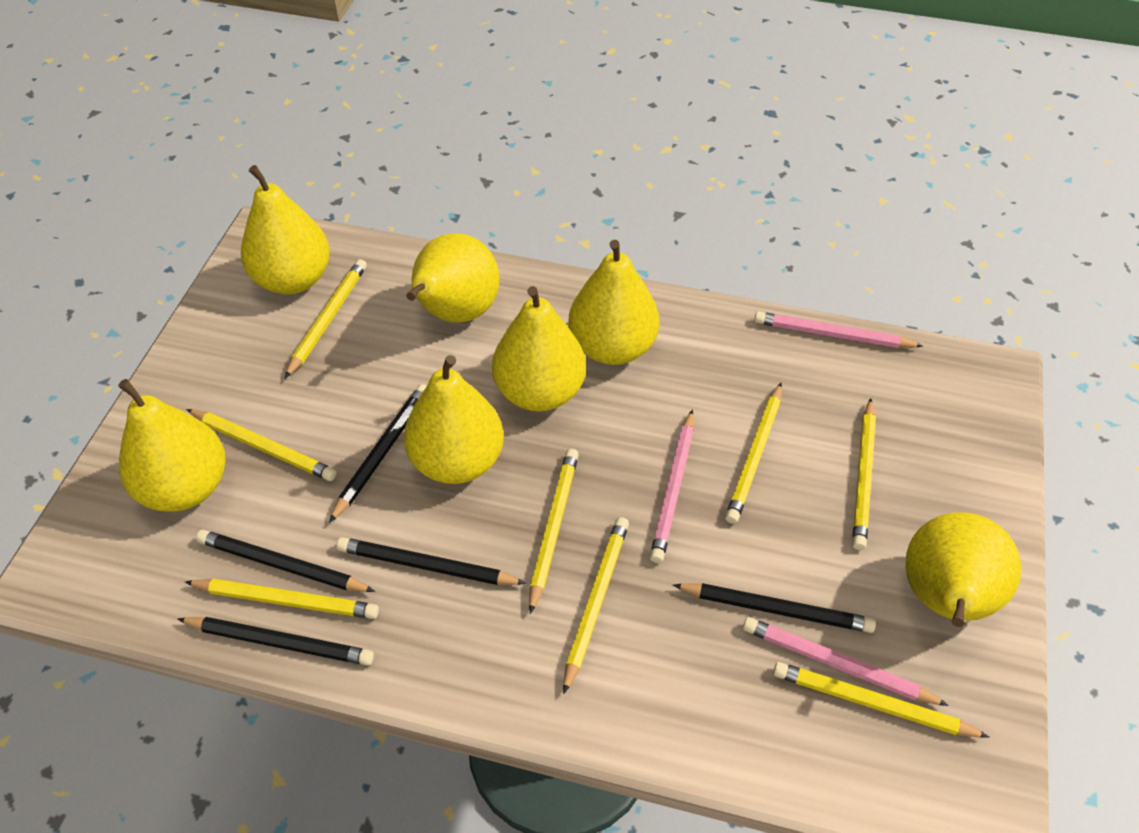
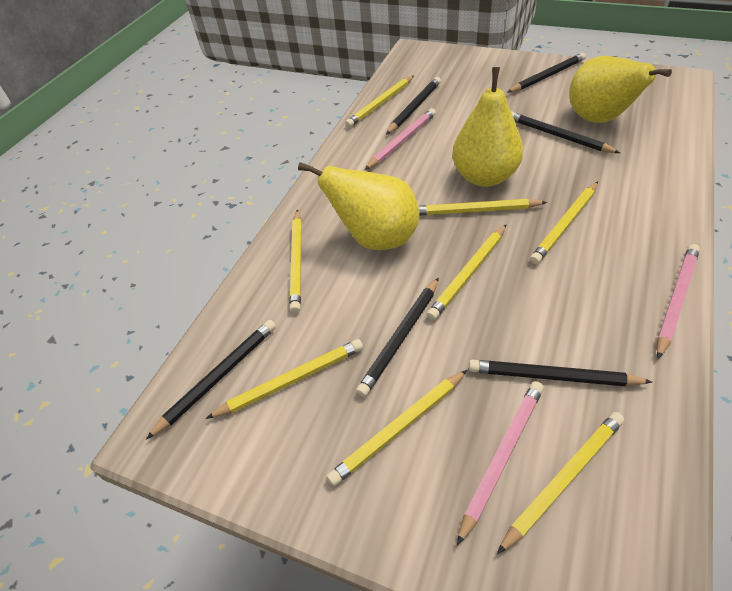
black pencil: 5 -> 6
yellow pear: 7 -> 3

